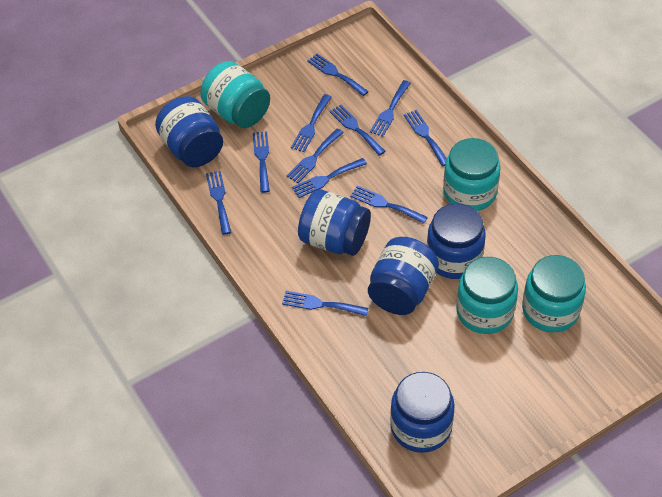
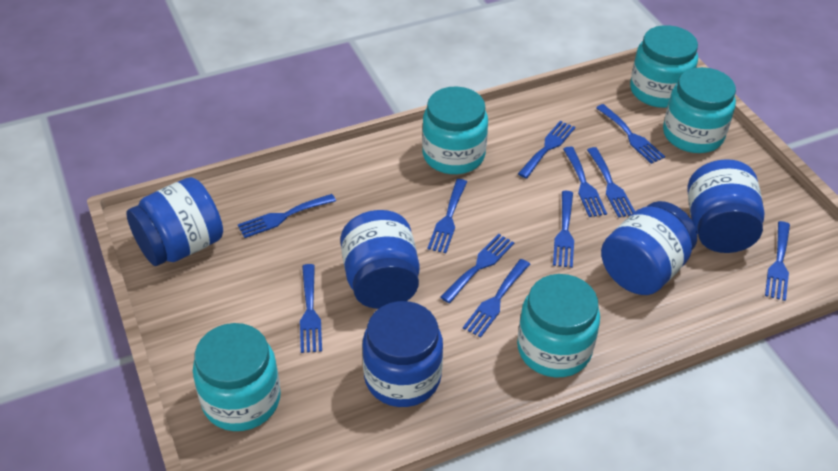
turquoise jar: 4 -> 5

